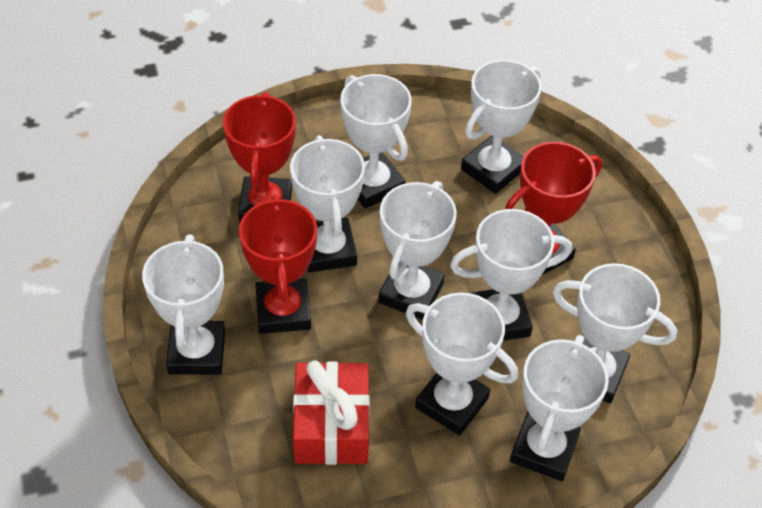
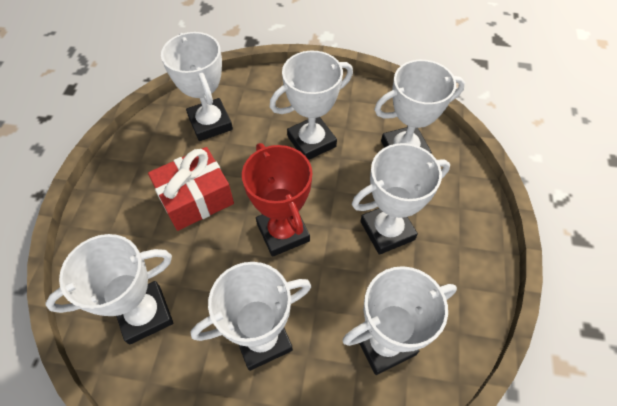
red trophy: 3 -> 1
white trophy: 9 -> 7

